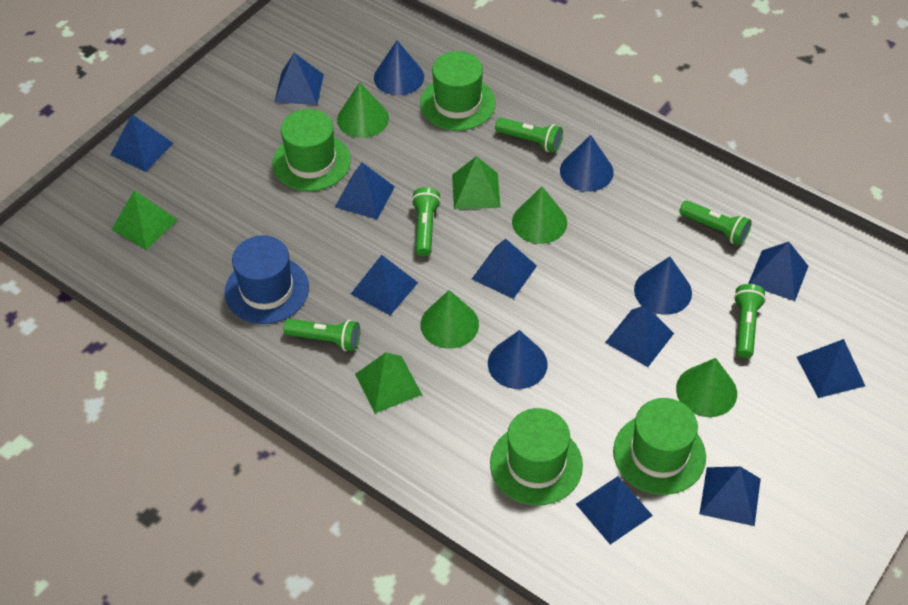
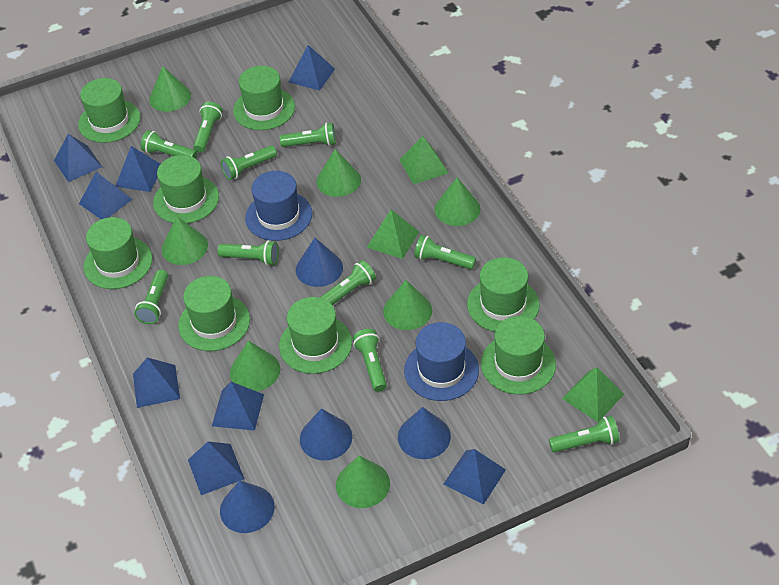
blue hat: 1 -> 2
blue pyramid: 10 -> 8
green cone: 4 -> 7
green flashlight: 5 -> 10
green hat: 4 -> 8

